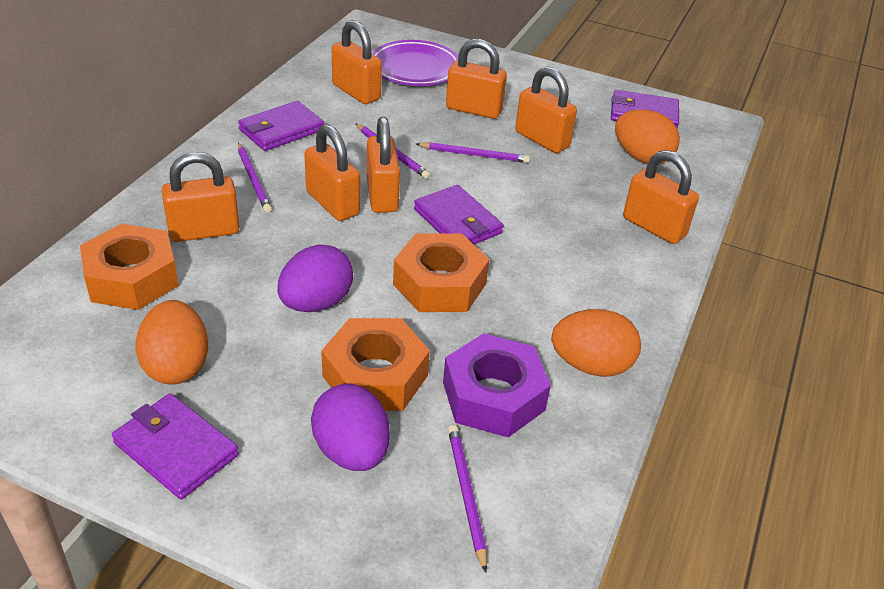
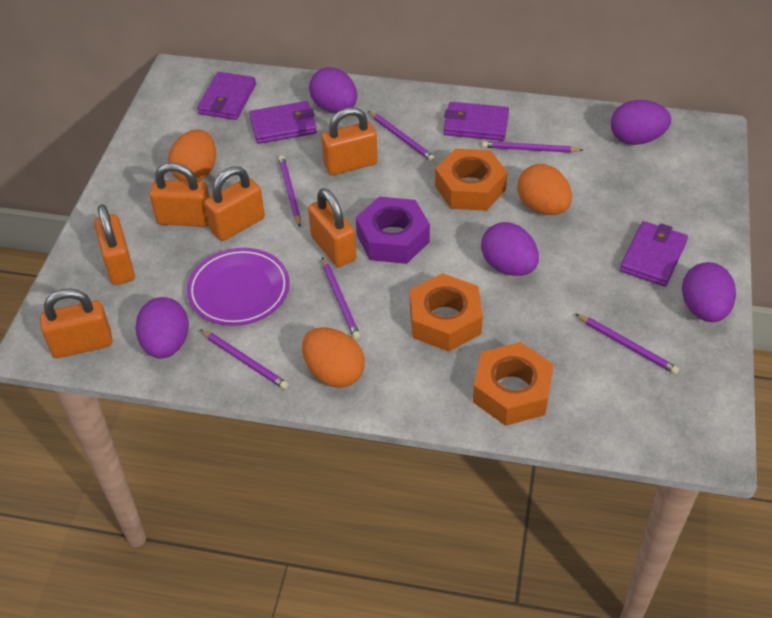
orange padlock: 7 -> 6
purple egg: 2 -> 5
purple pencil: 4 -> 6

